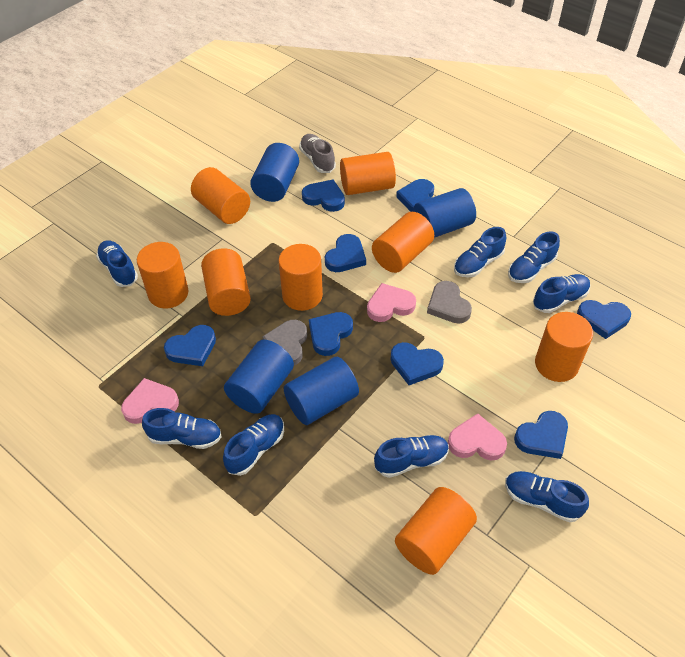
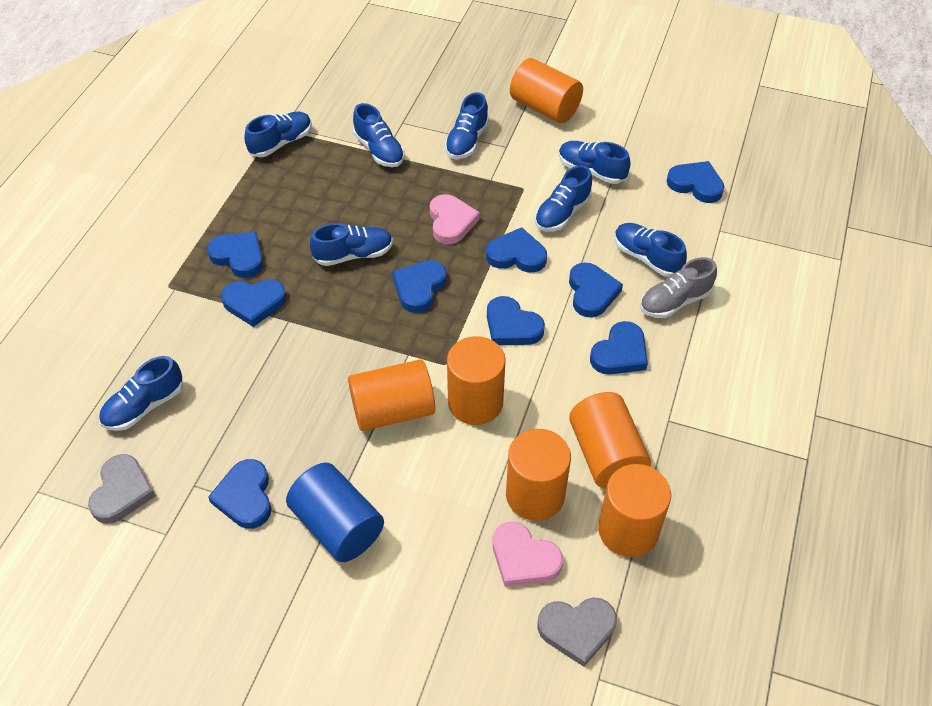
blue cylinder: 4 -> 1
blue heart: 8 -> 9
orange cylinder: 8 -> 6
pink heart: 3 -> 2

